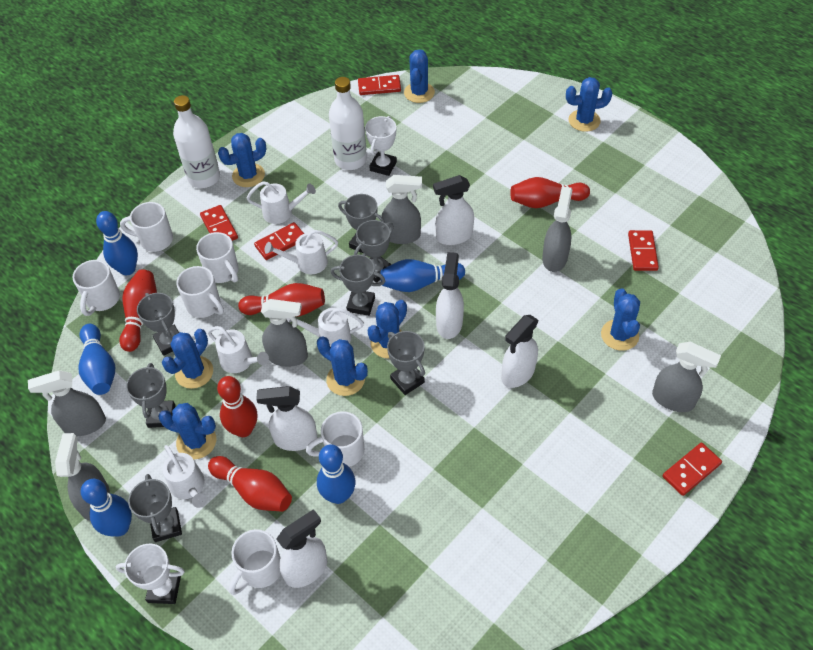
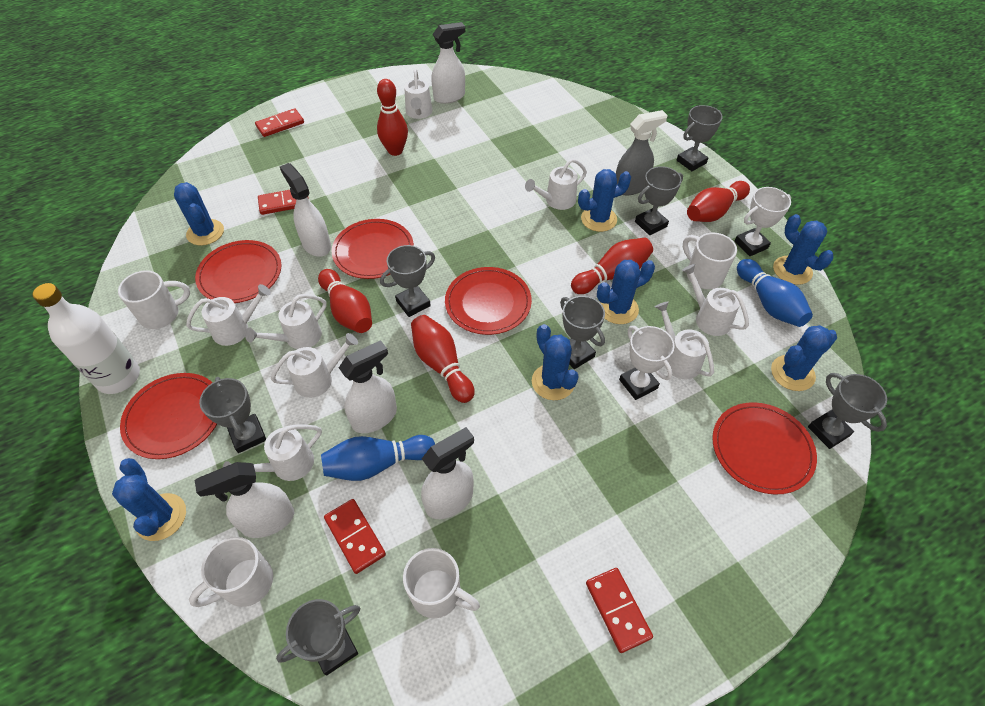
blue bowling pin: 5 -> 2
blue cactus: 8 -> 7
grey spray bottle: 6 -> 1
red domino: 5 -> 4
red plate: 0 -> 5
white bottle: 2 -> 1
white mug: 6 -> 4
white watering can: 5 -> 8

